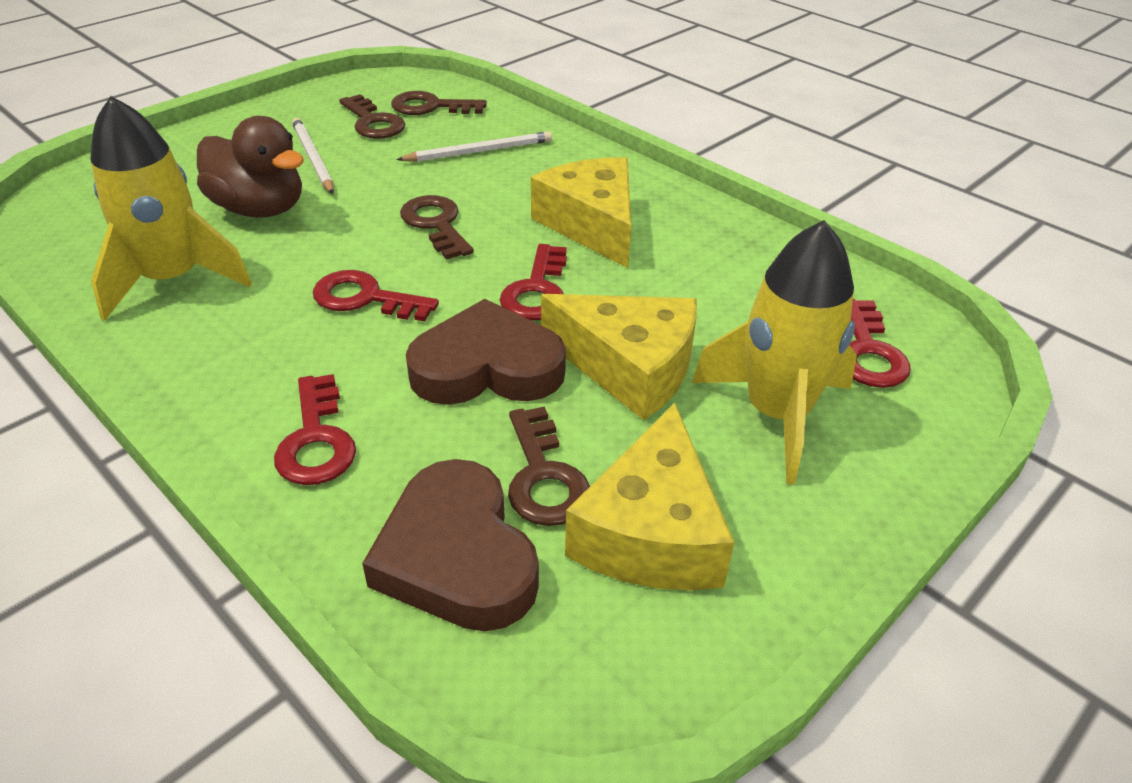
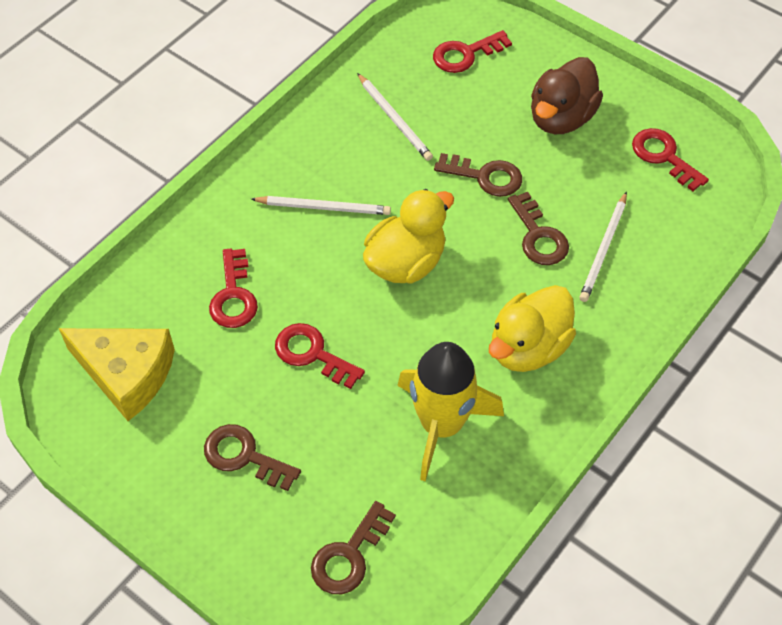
brown heart: 2 -> 0
white pencil: 2 -> 3
yellow cheese: 3 -> 1
yellow duck: 0 -> 2
yellow rocket: 2 -> 1

